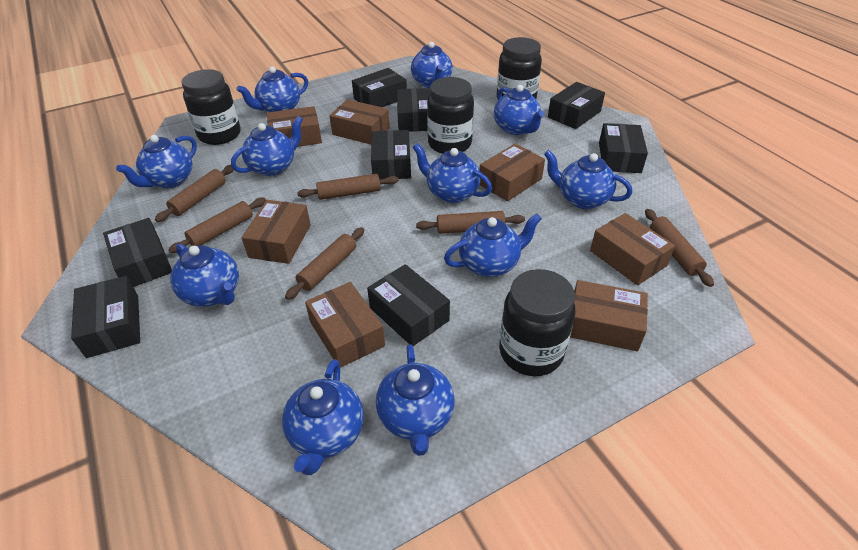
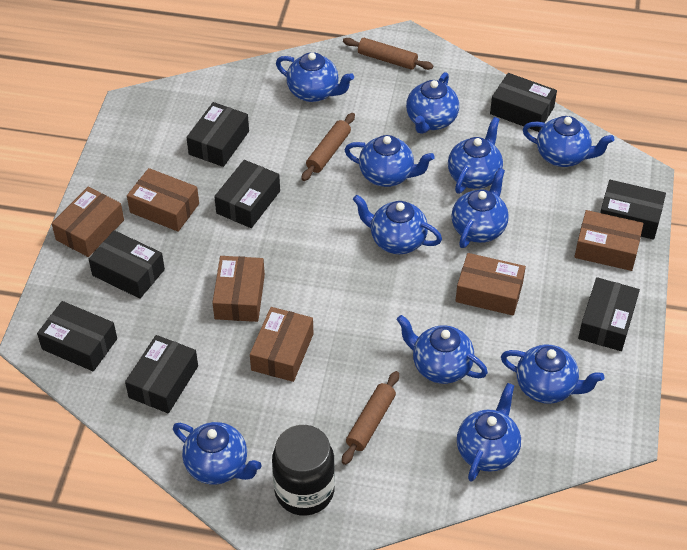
black jar: 4 -> 1
brown box: 7 -> 6
brown rolling pin: 6 -> 3

